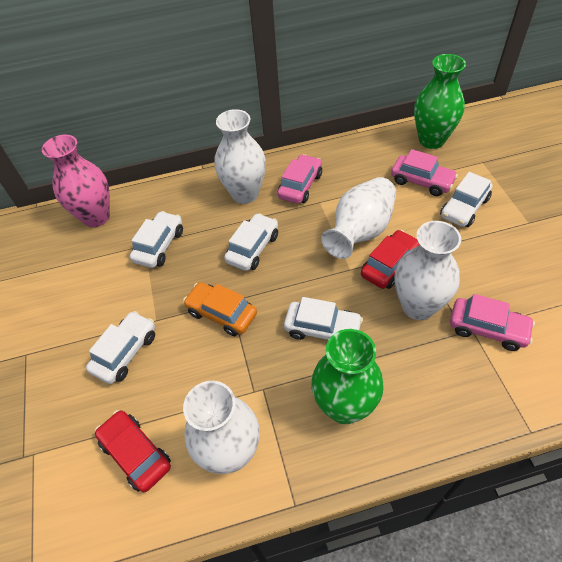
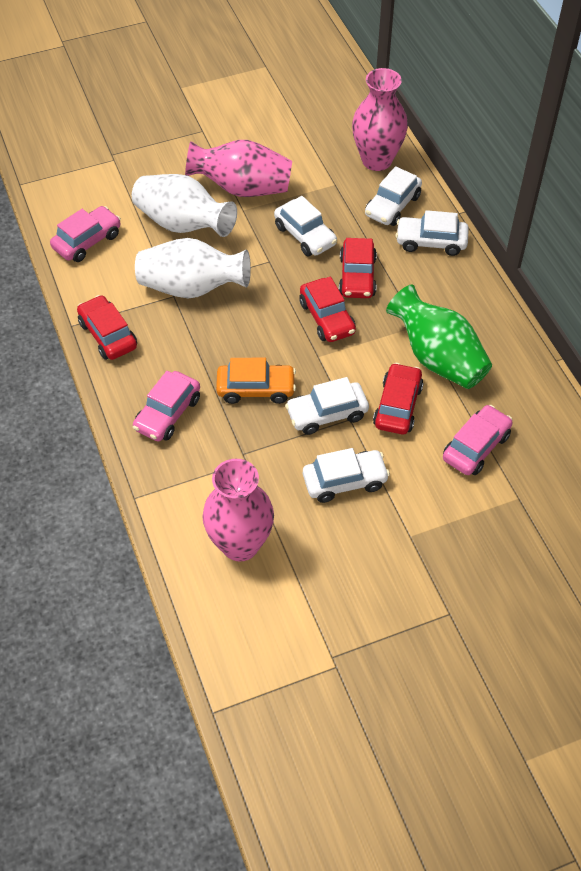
green vase: 2 -> 1
pink vase: 1 -> 3
red car: 2 -> 4
white vase: 4 -> 2

